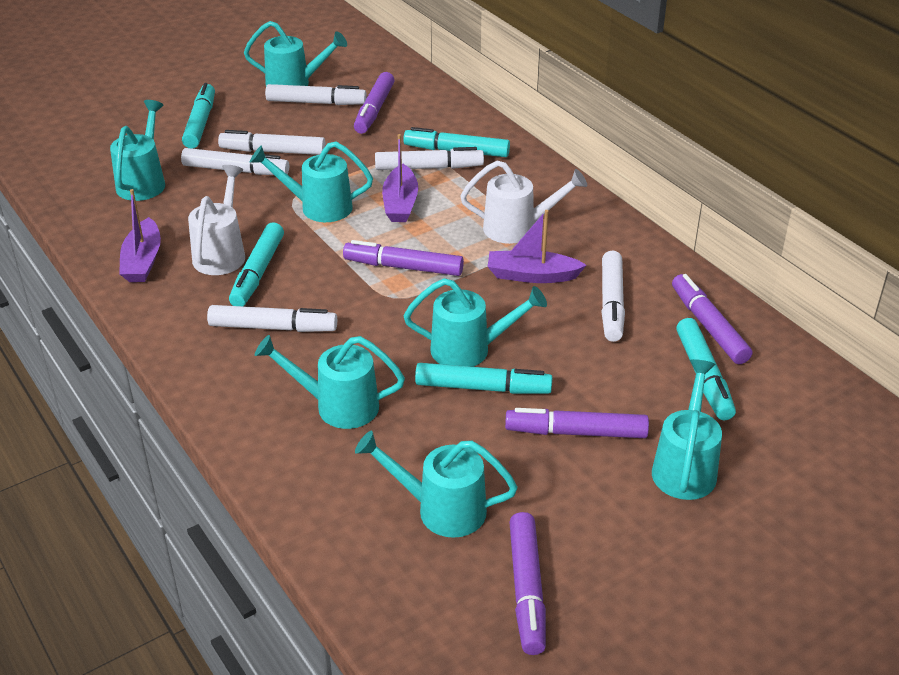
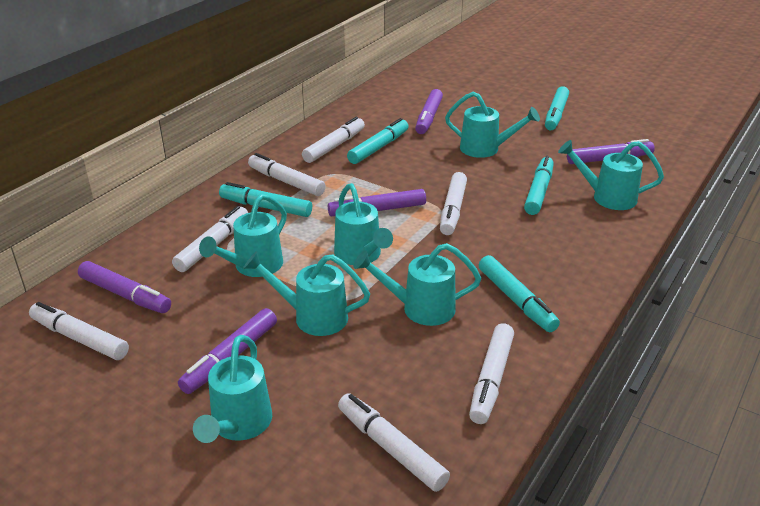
purple boat: 3 -> 0
white marker: 6 -> 7
white watering can: 2 -> 0

